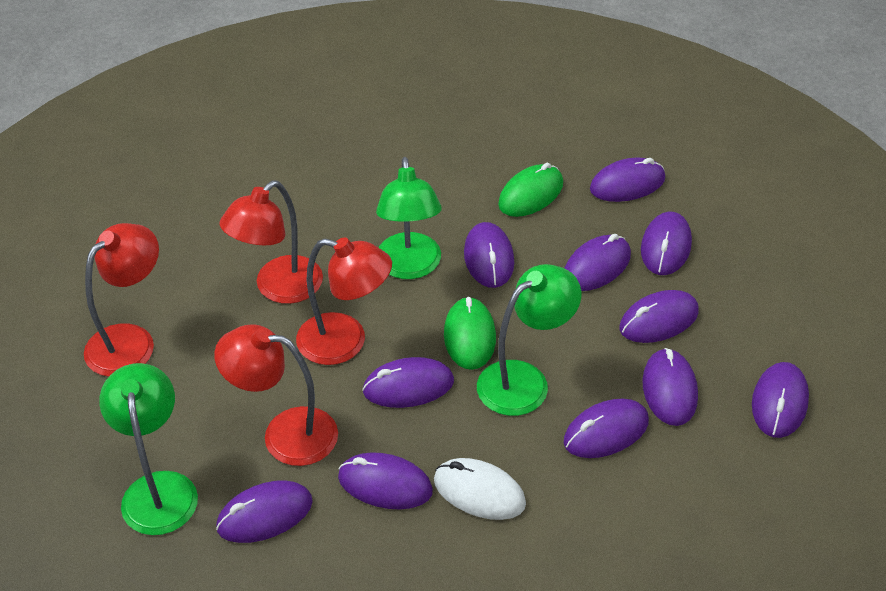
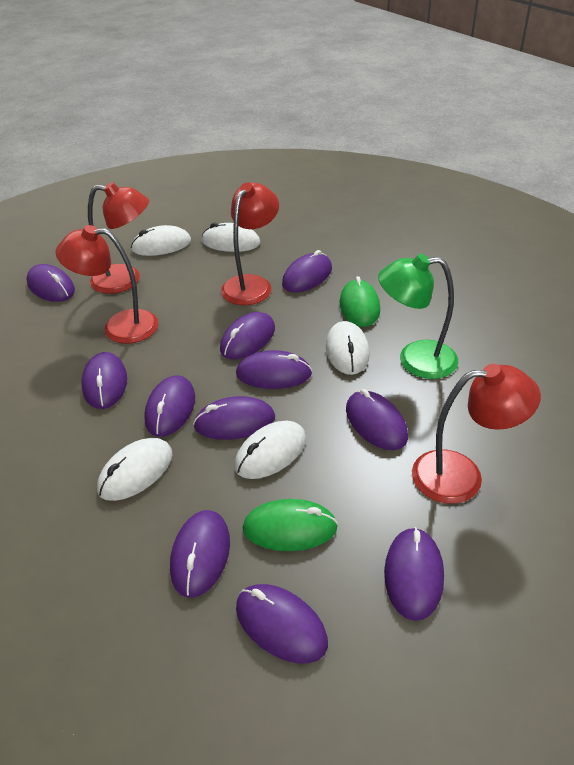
green lamp: 3 -> 1
white mouse: 1 -> 5

